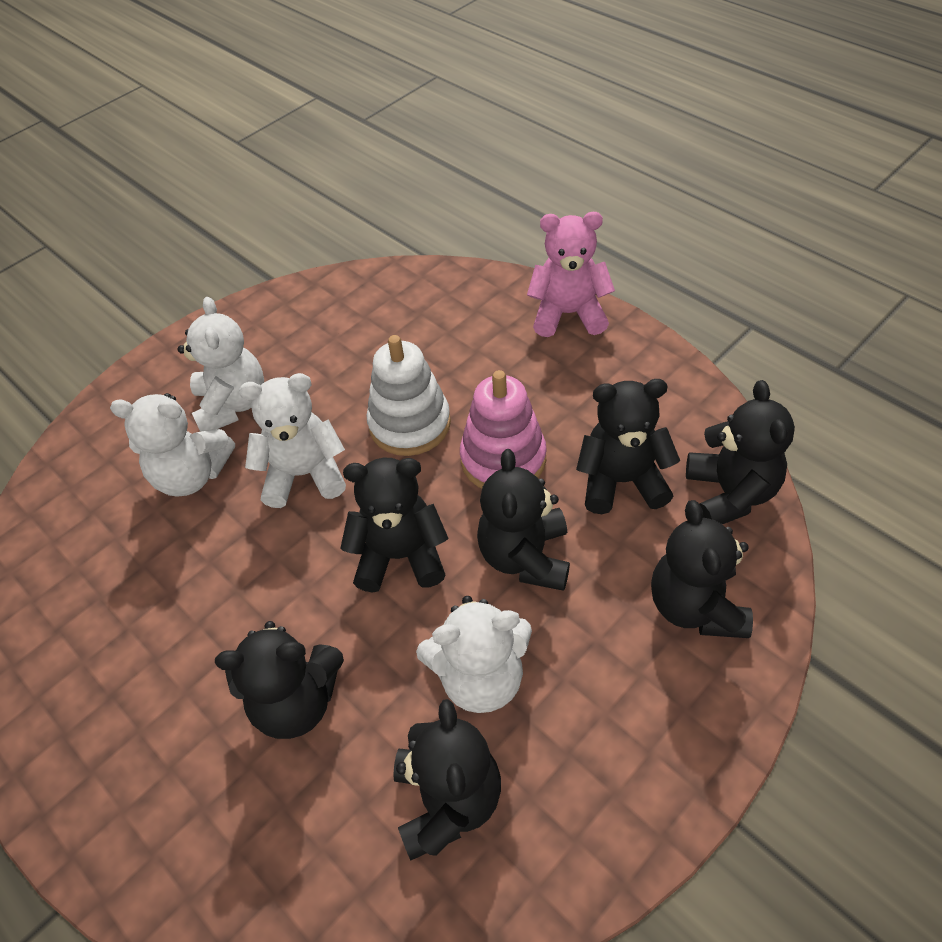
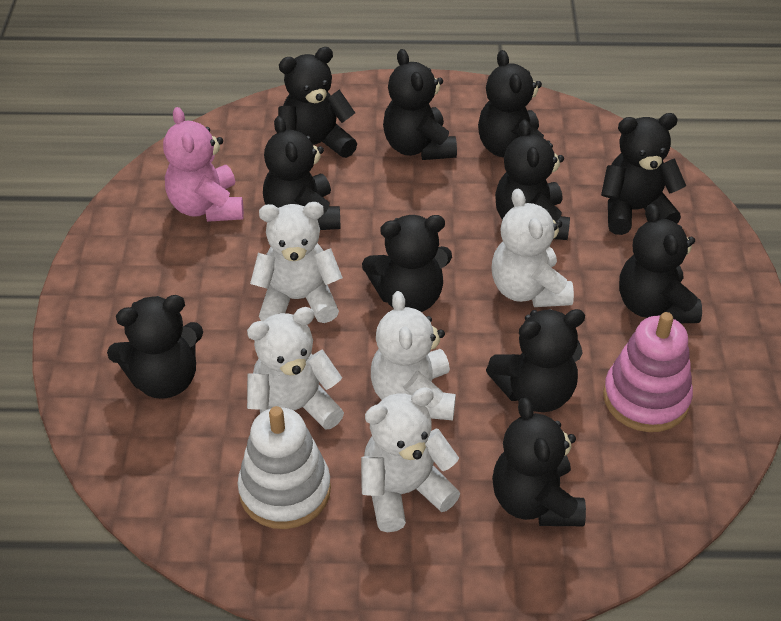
black teddy bear: 7 -> 11
white teddy bear: 4 -> 5

